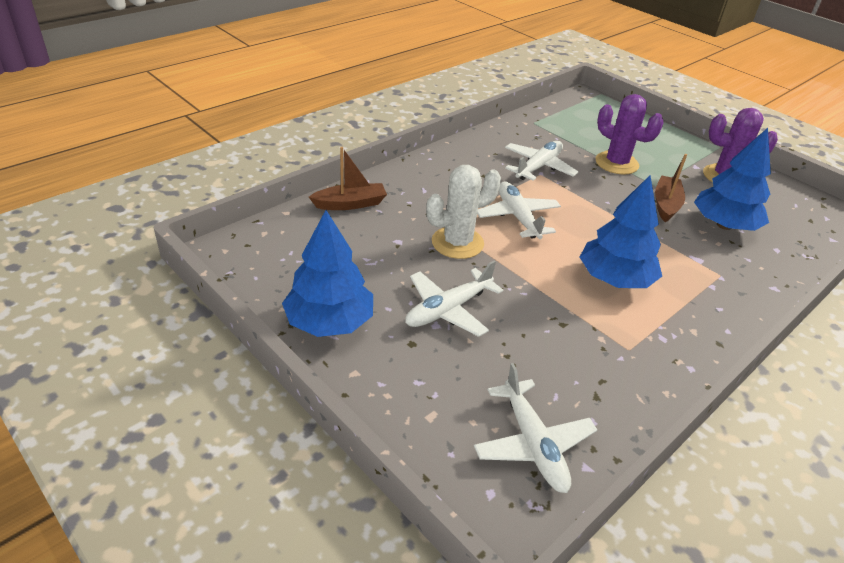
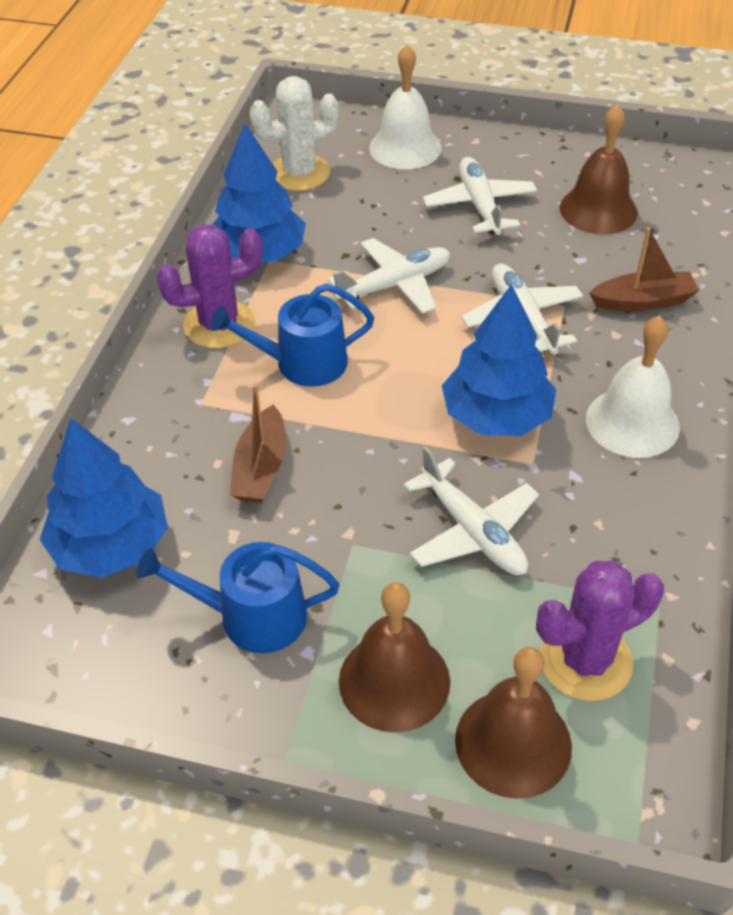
blue watering can: 0 -> 2
brown bell: 0 -> 3
white bell: 0 -> 2

